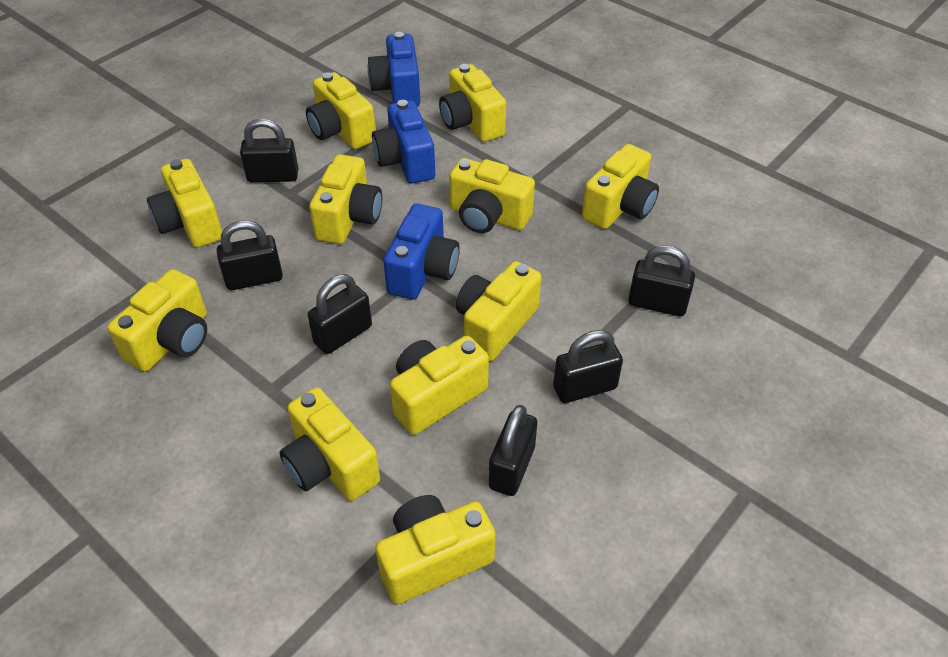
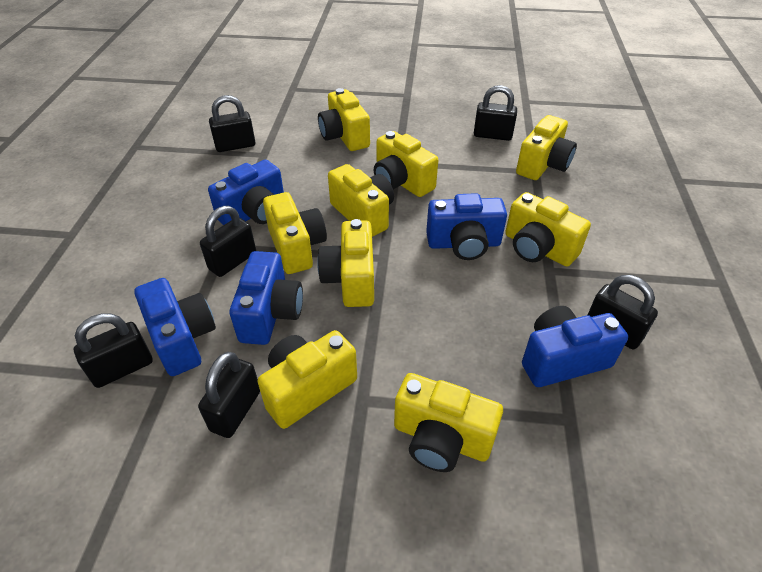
blue camera: 3 -> 5
yellow camera: 11 -> 9

